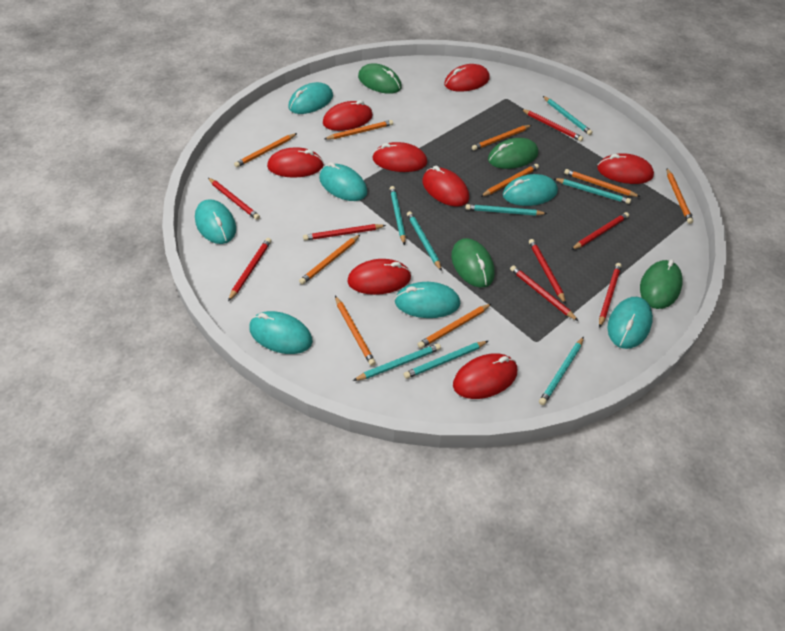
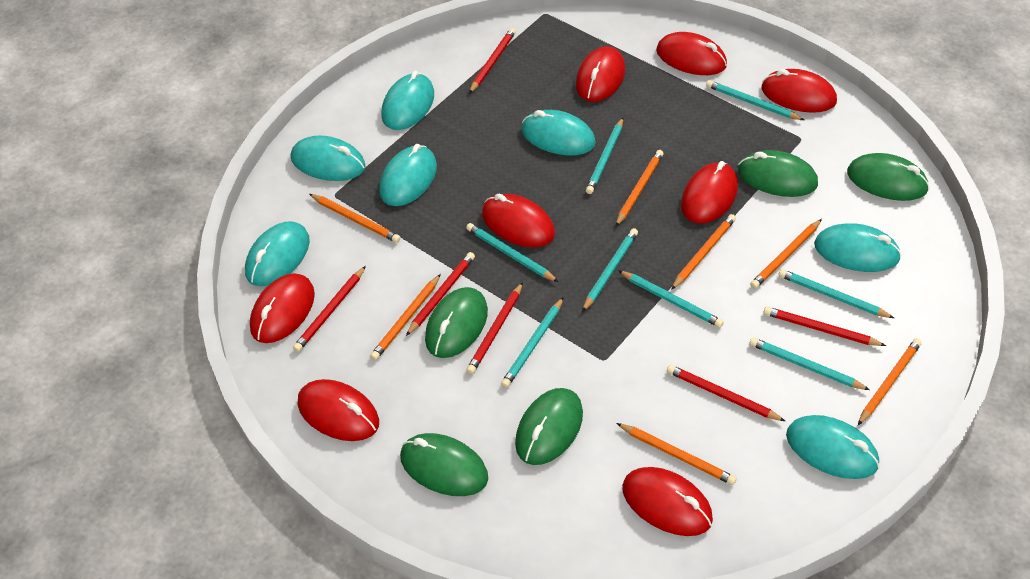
green mouse: 4 -> 5
orange pencil: 9 -> 7
red pencil: 8 -> 6

